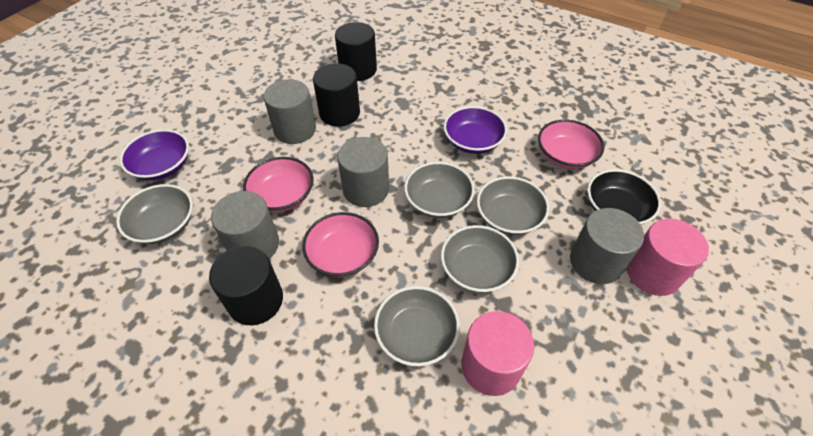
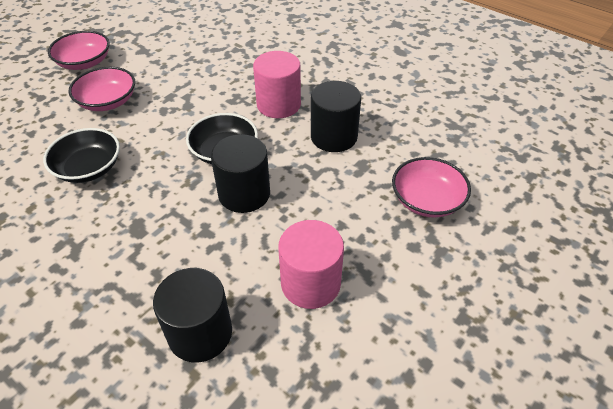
black bowl: 1 -> 2
grey bowl: 5 -> 0
grey cylinder: 4 -> 0
purple bowl: 2 -> 0

